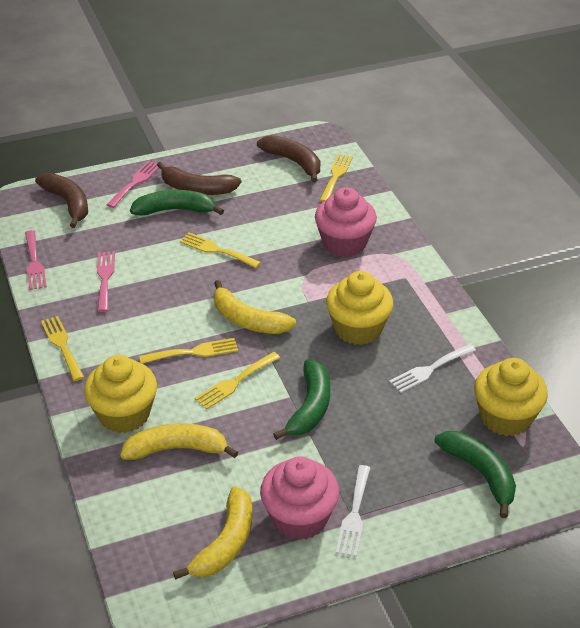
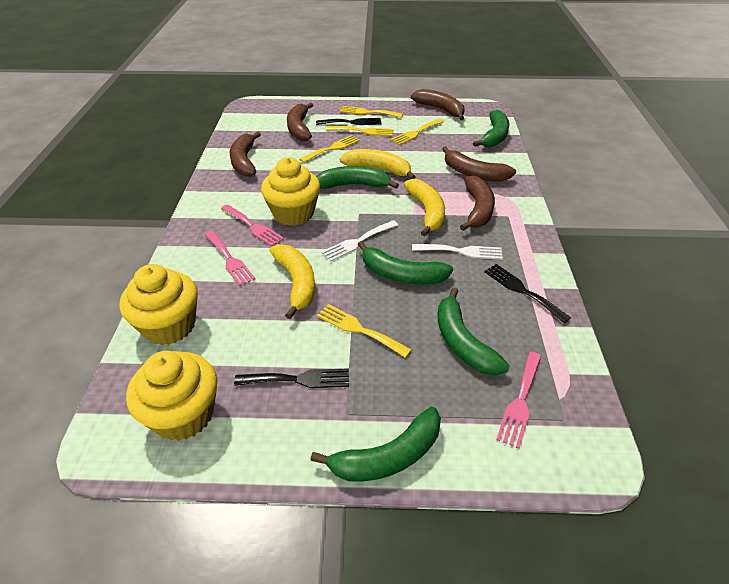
black fork: 0 -> 3
brown banana: 3 -> 5
green banana: 3 -> 5
pink cupcake: 2 -> 0

